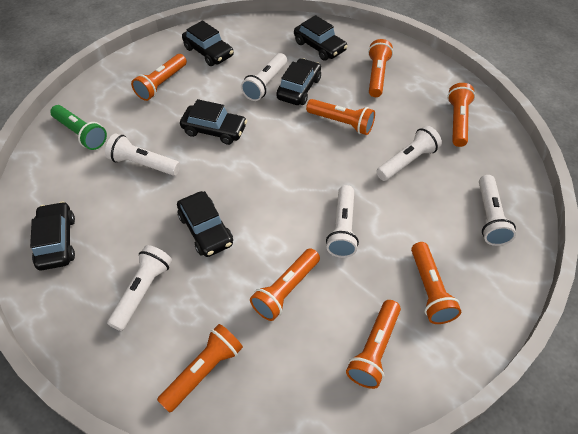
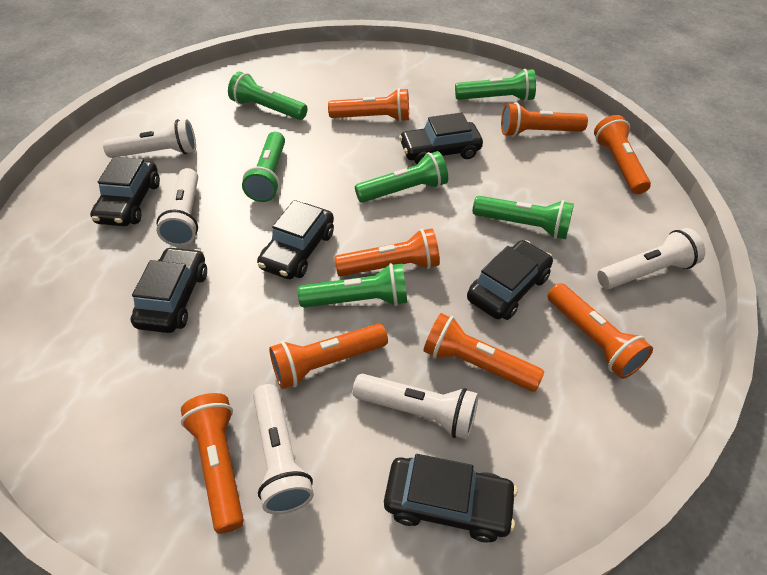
green flashlight: 1 -> 6
white flashlight: 6 -> 5

